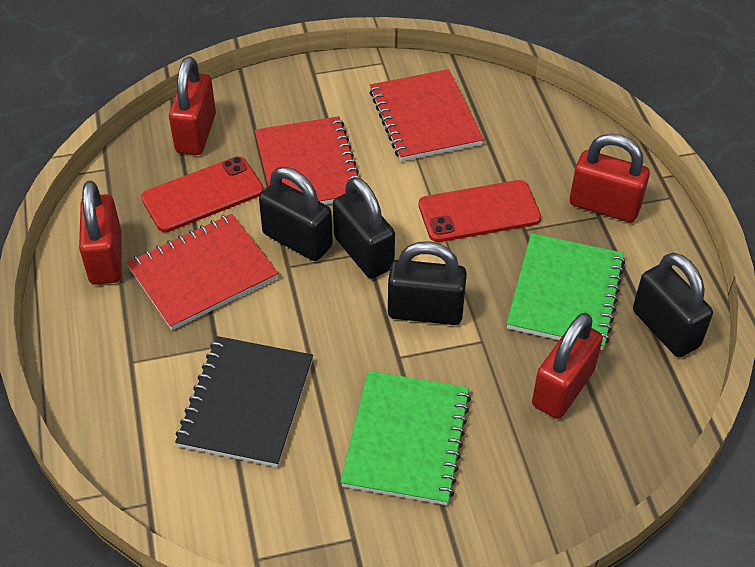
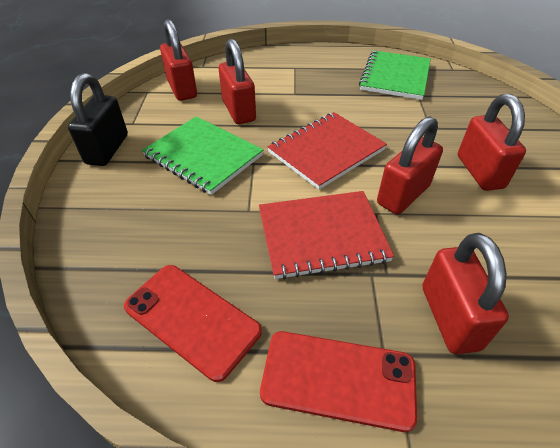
black notebook: 1 -> 0
black padlock: 4 -> 1
red notebook: 3 -> 2
red padlock: 4 -> 5

